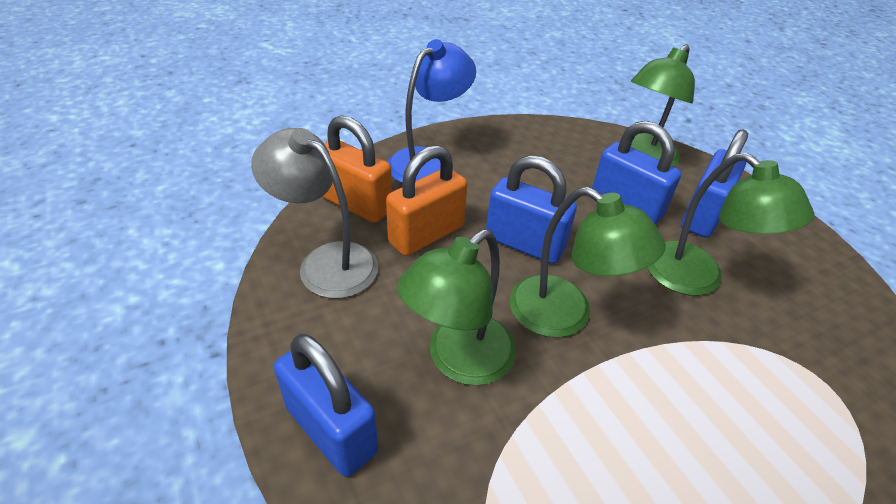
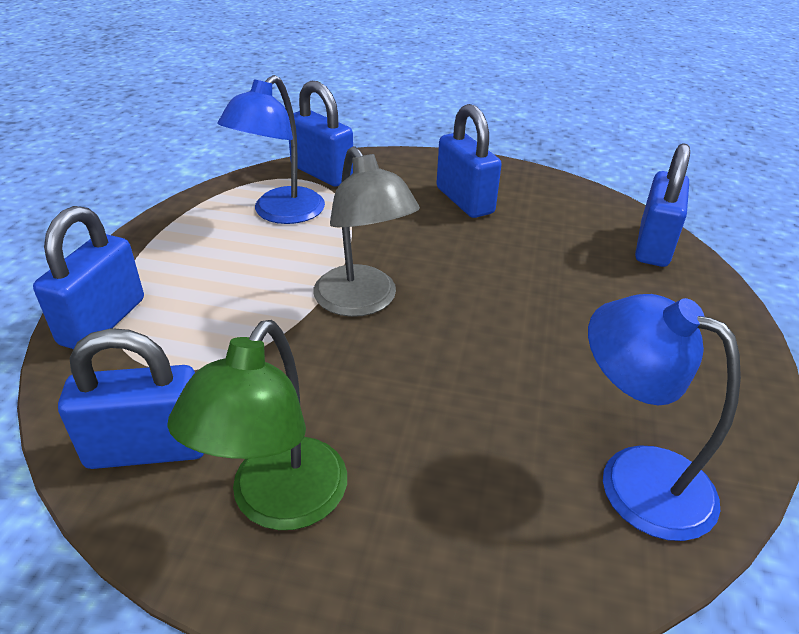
blue lamp: 1 -> 2
blue padlock: 4 -> 5
green lamp: 4 -> 1
orange padlock: 2 -> 0

